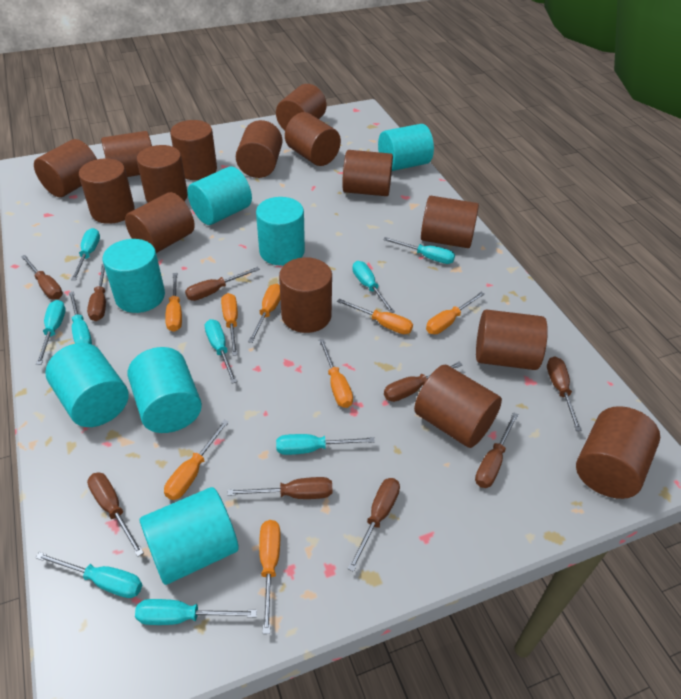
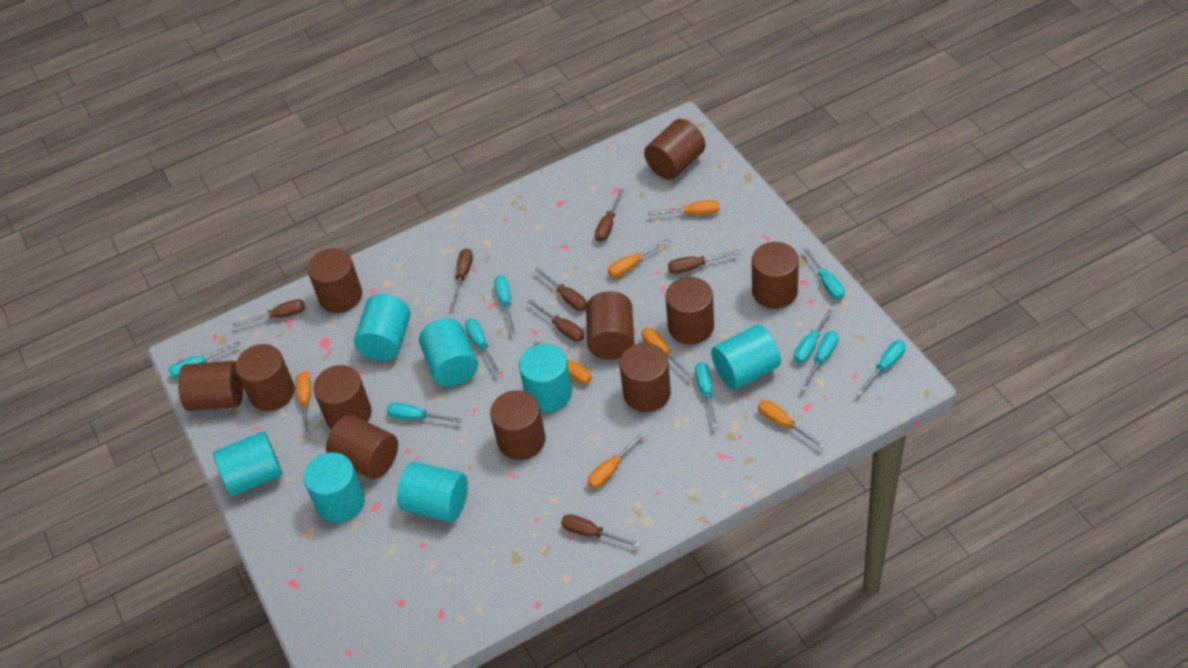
brown cylinder: 15 -> 11
brown screwdriver: 9 -> 7
orange screwdriver: 8 -> 7

